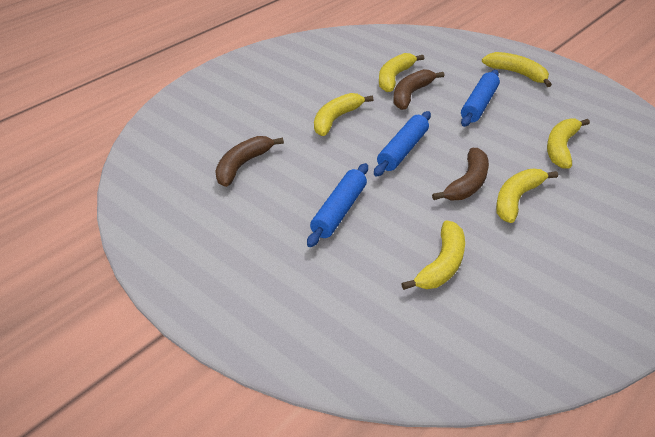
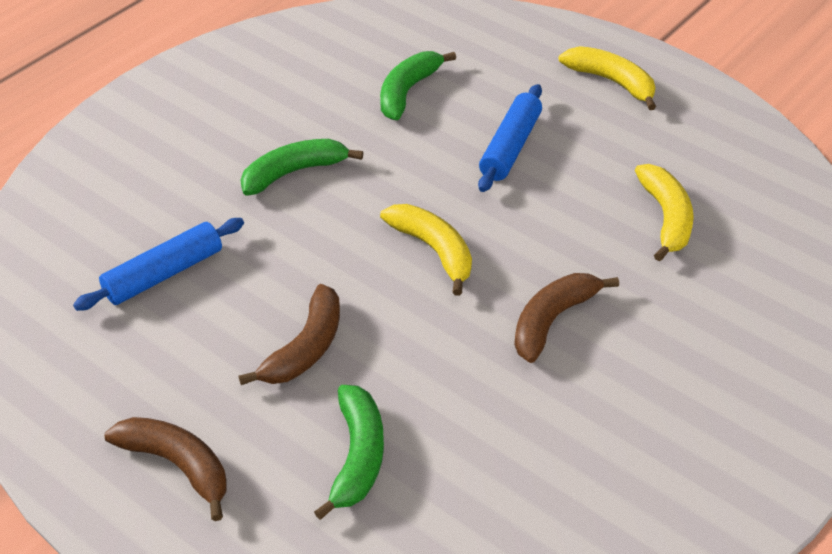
blue rolling pin: 3 -> 2
green banana: 0 -> 3
yellow banana: 6 -> 3

